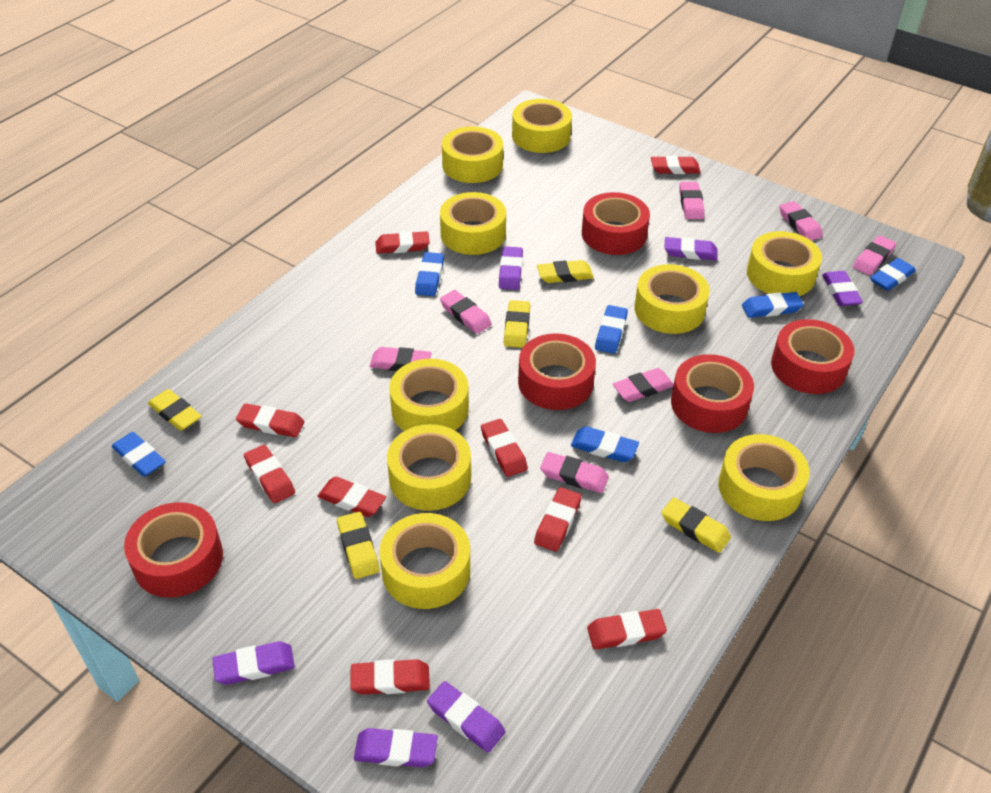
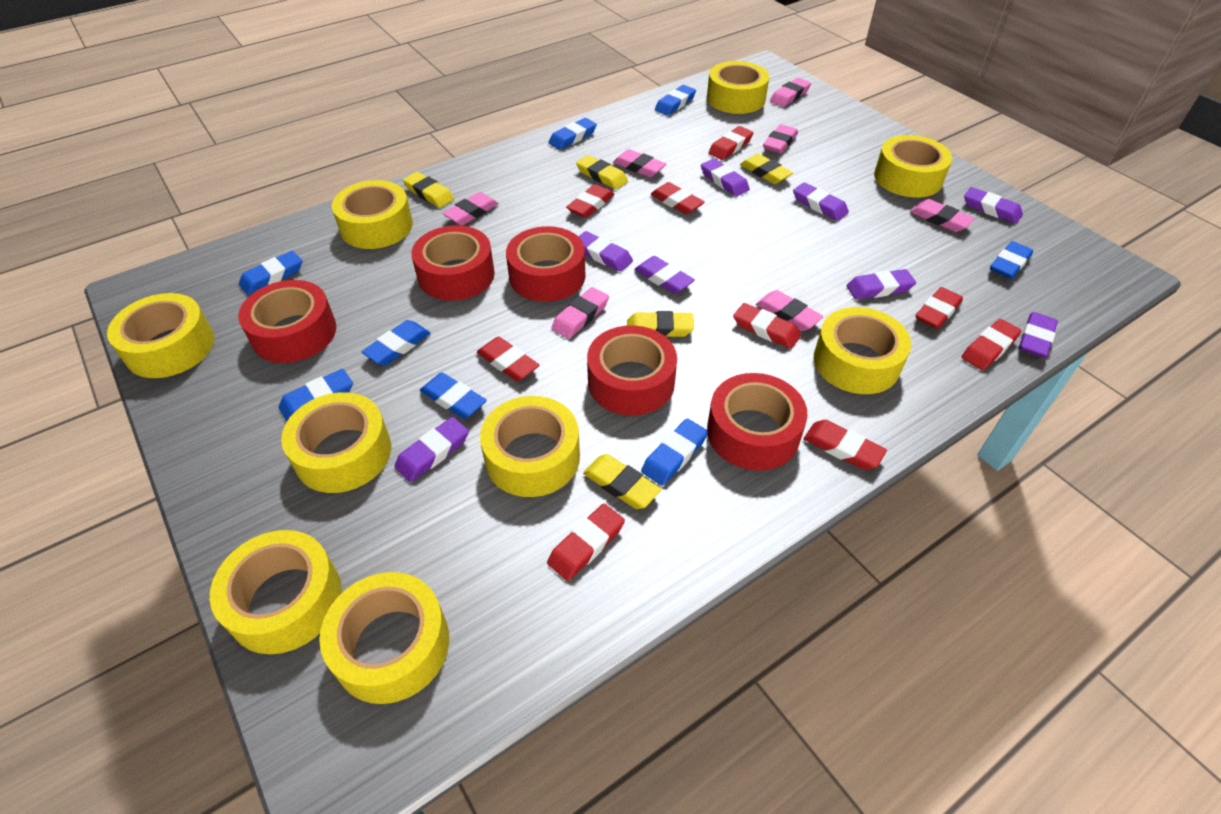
blue eraser: 6 -> 8
purple eraser: 6 -> 8

